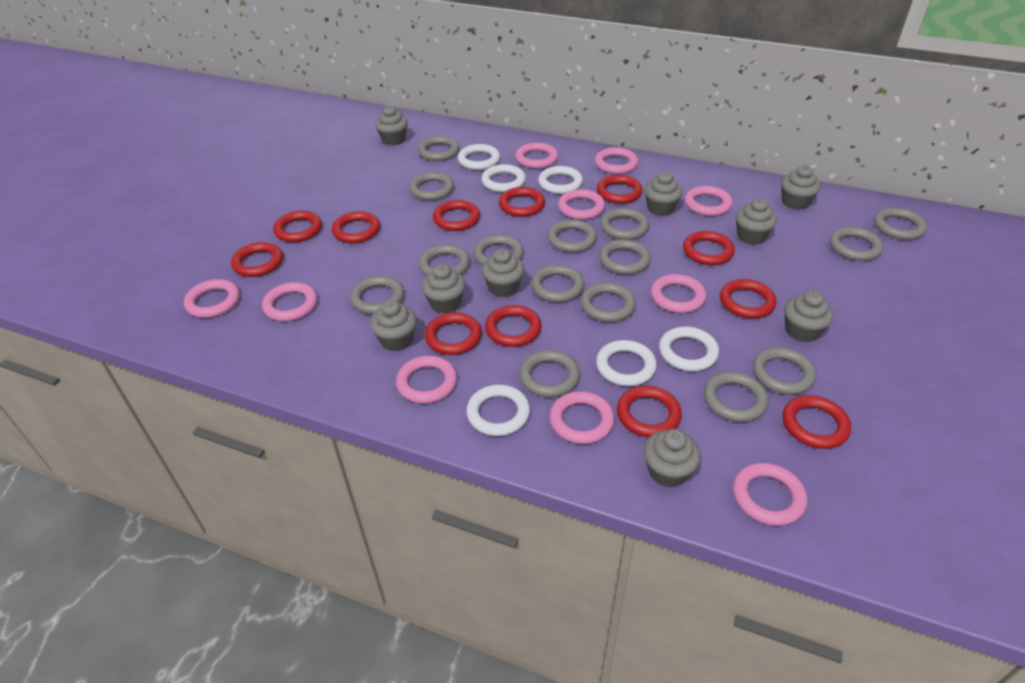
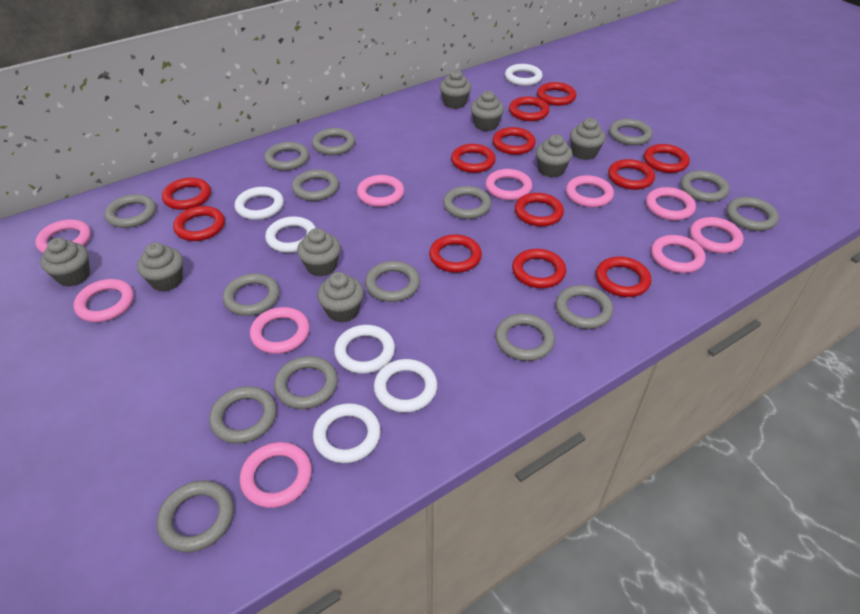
grey cupcake: 9 -> 8

